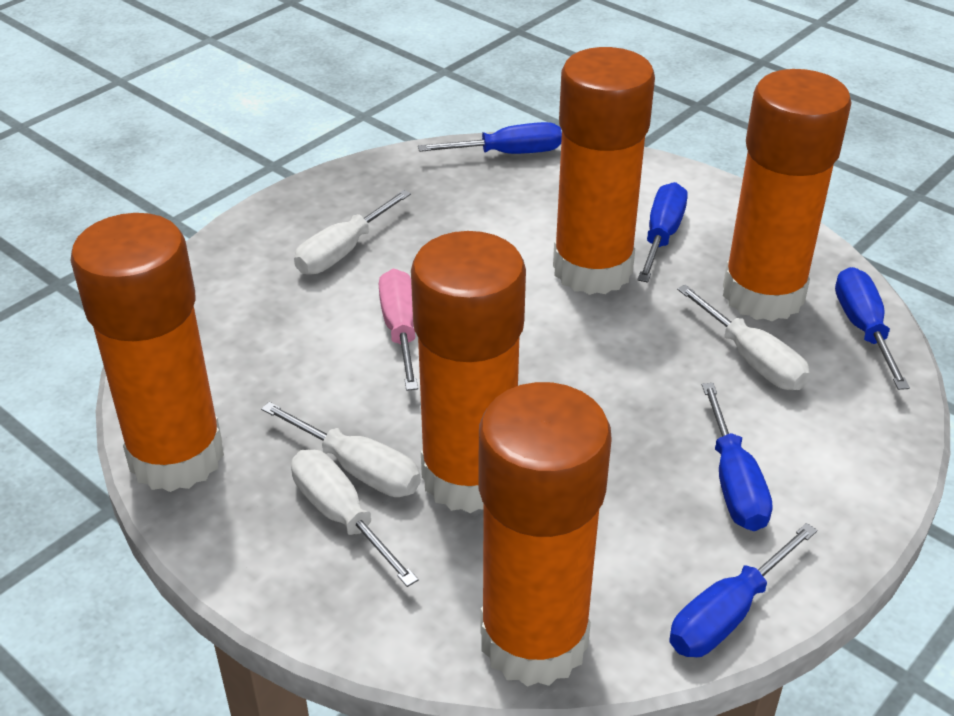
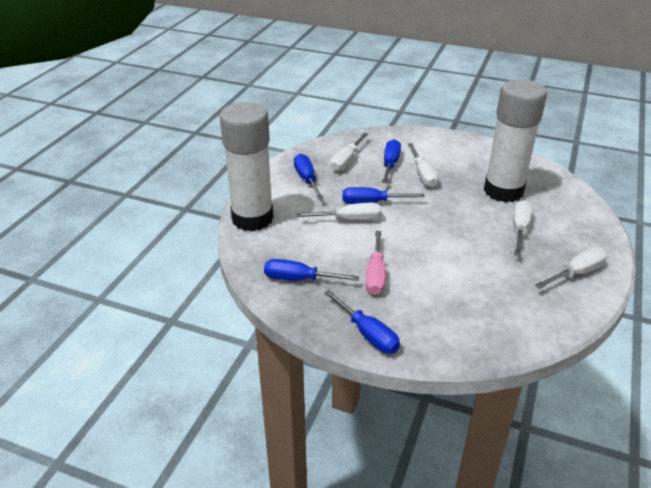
orange glue stick: 5 -> 0
white glue stick: 0 -> 2
white screwdriver: 4 -> 5

